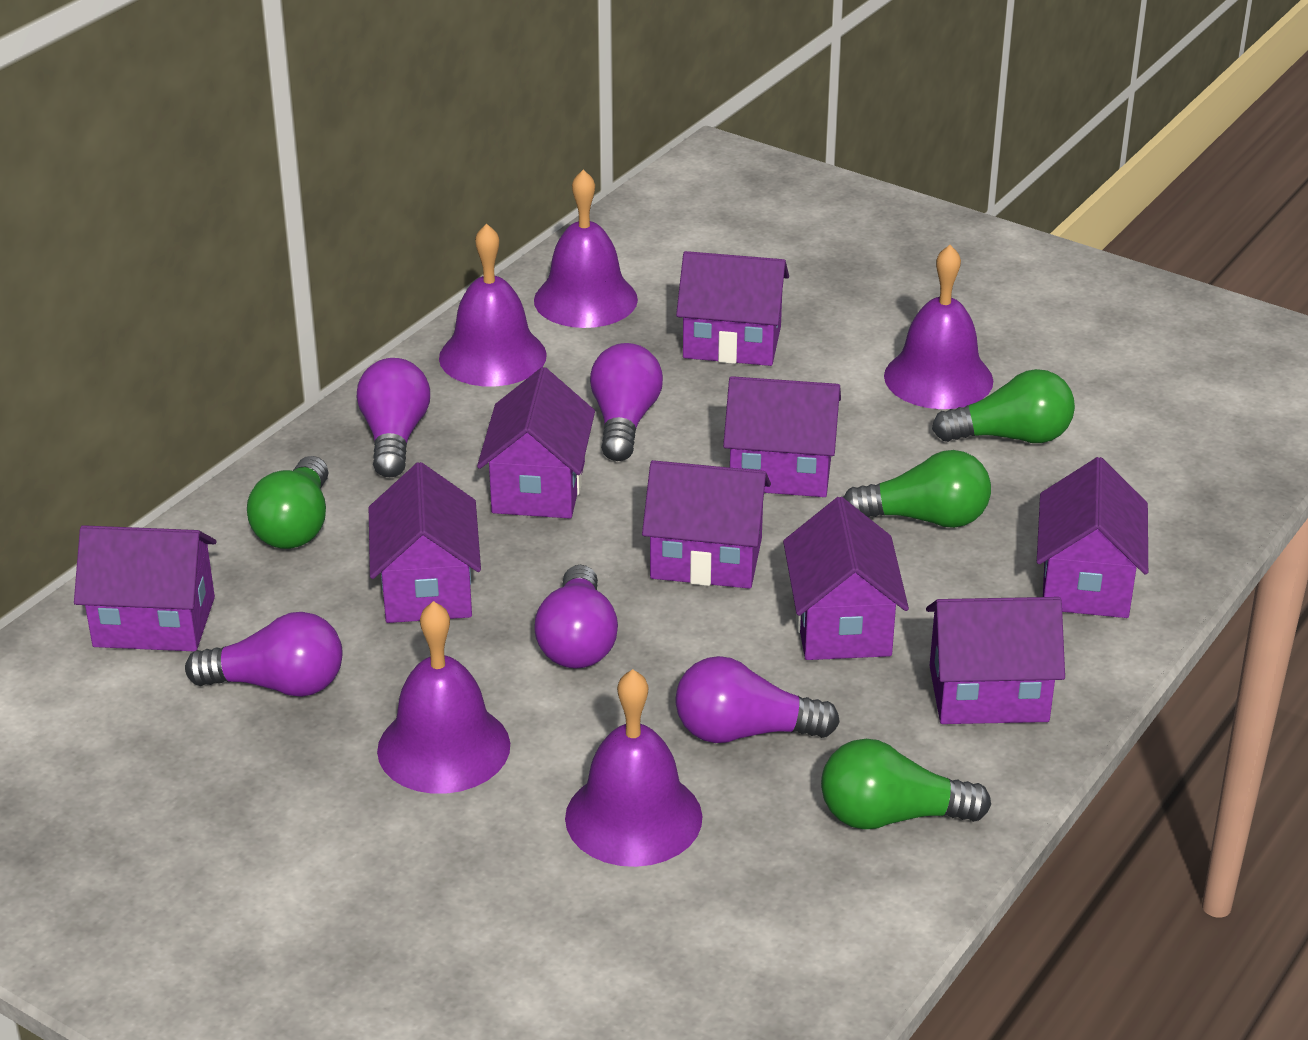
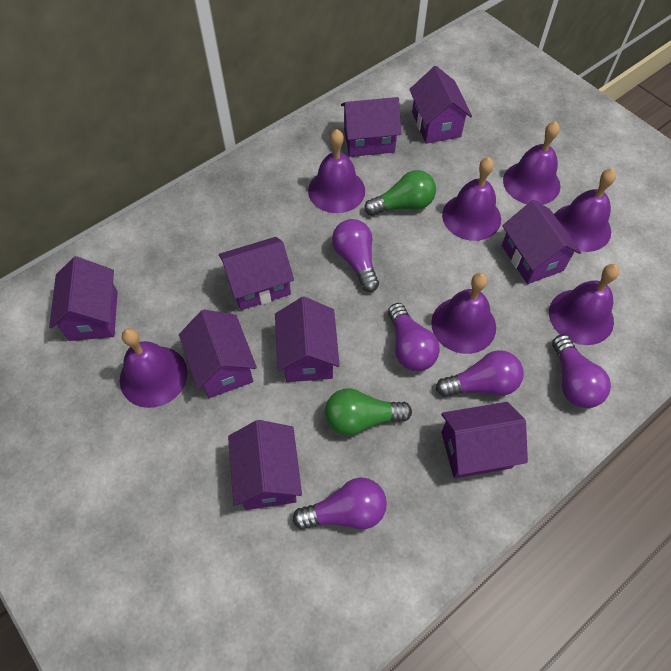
green light bulb: 4 -> 2
purple bell: 5 -> 7

